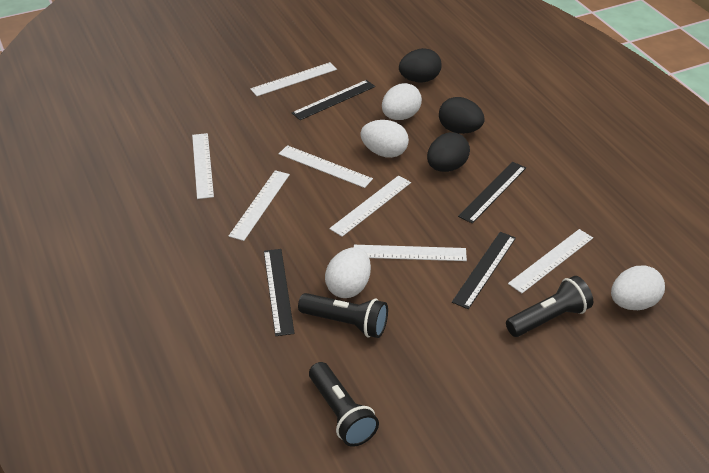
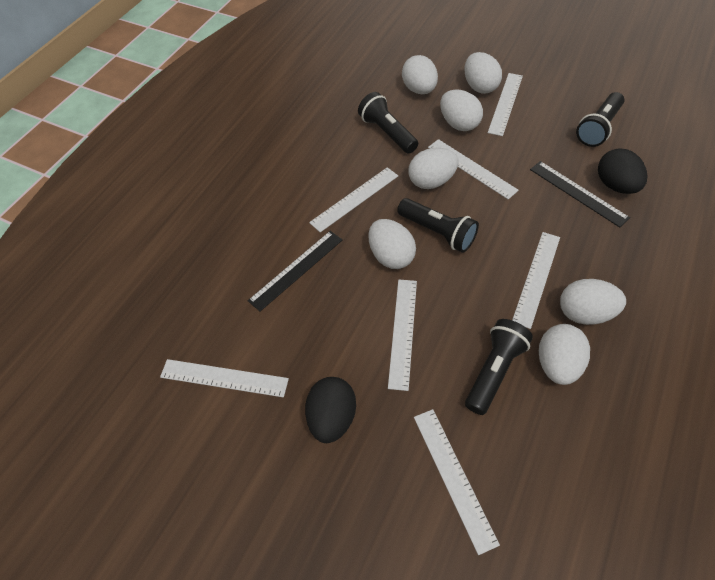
black egg: 3 -> 2
black flashlight: 3 -> 4
black ruler: 4 -> 2
white egg: 4 -> 7

